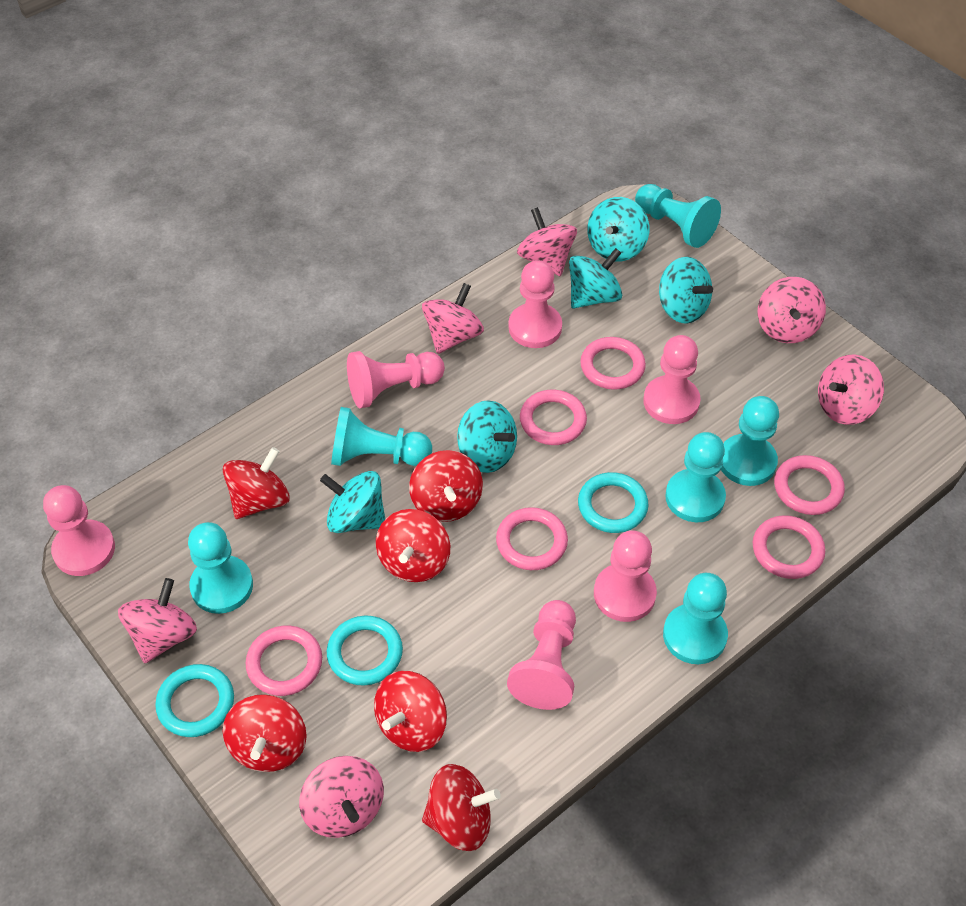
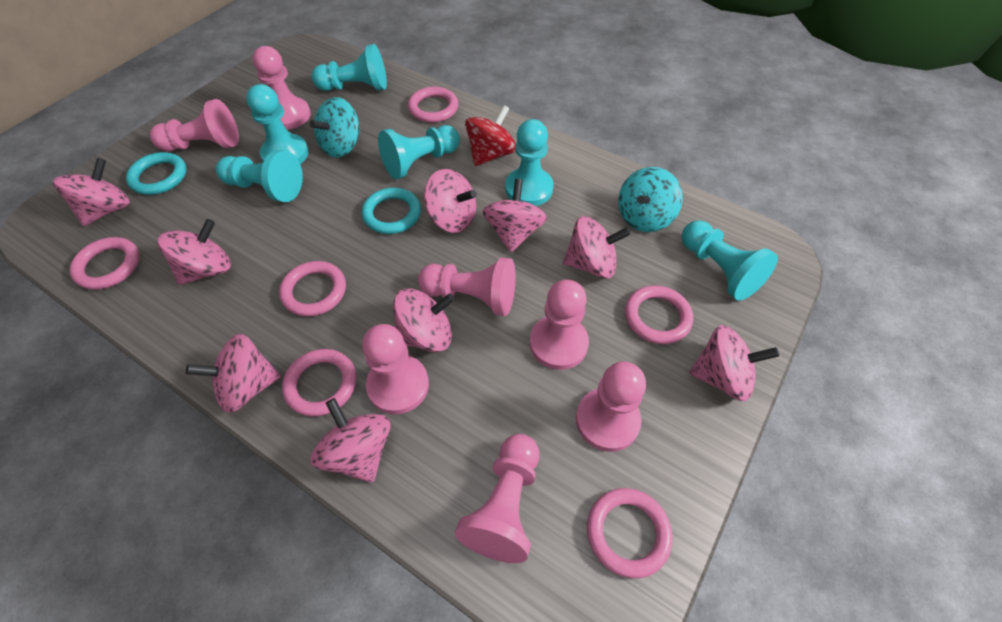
pink pawn: 6 -> 7
pink spinning top: 6 -> 9
red spinning top: 6 -> 1
turquoise ring: 3 -> 2
turquoise spinning top: 5 -> 2

